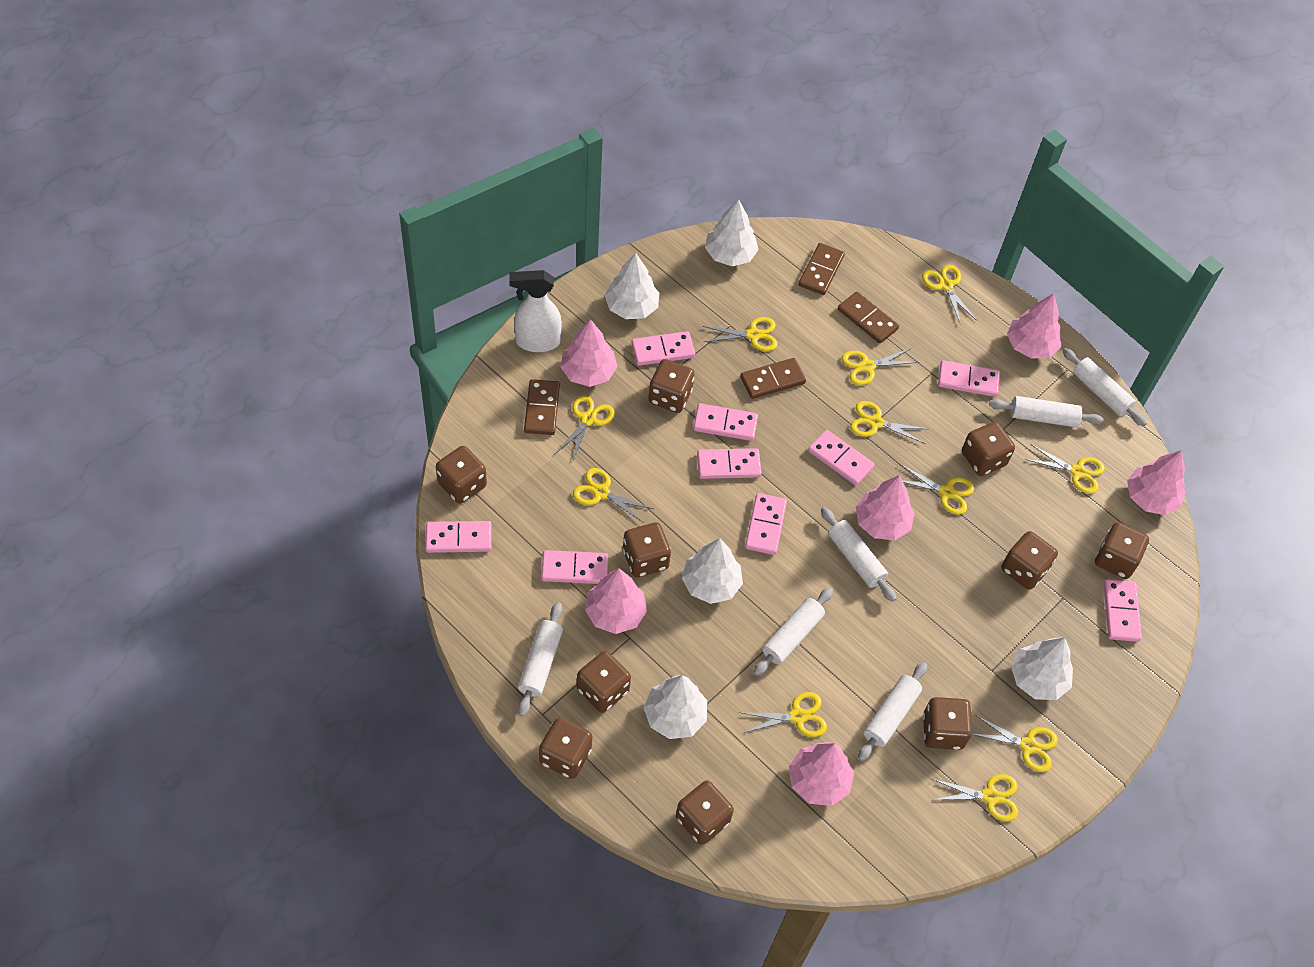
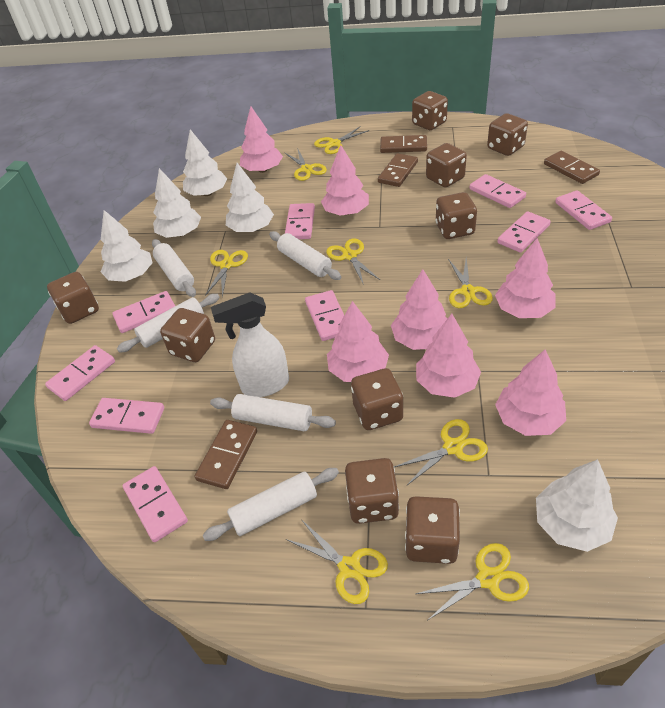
brown dice: 10 -> 9
pink tree: 6 -> 7
white rolling pin: 6 -> 5
yellow scissors: 11 -> 8

